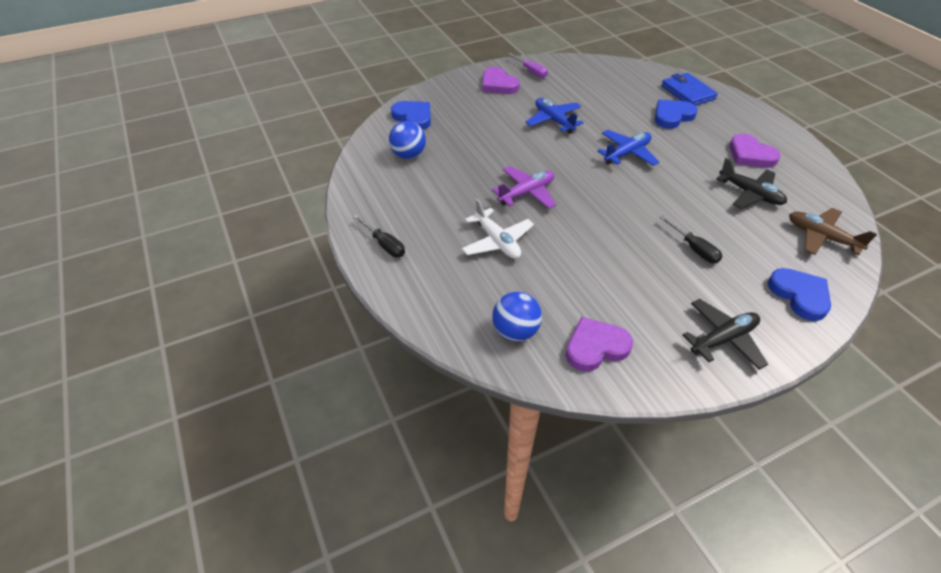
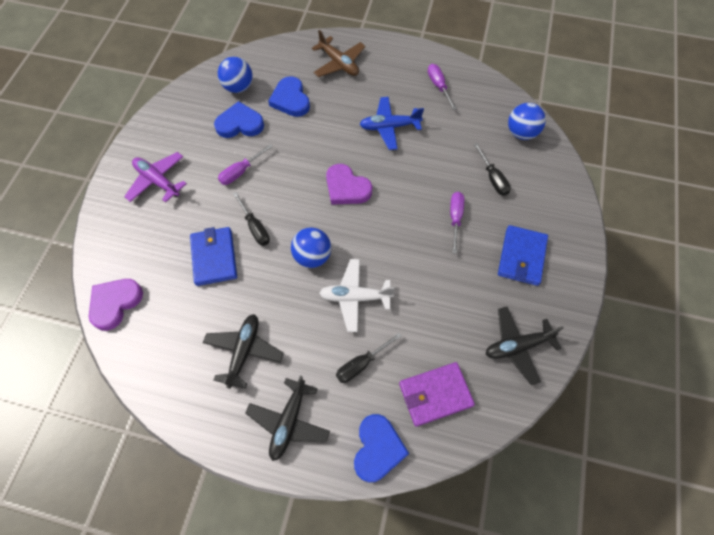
black plane: 2 -> 3
black screwdriver: 2 -> 3
blue ball: 2 -> 3
blue plane: 2 -> 1
blue wallet: 1 -> 2
purple heart: 3 -> 2
purple screwdriver: 1 -> 3
purple wallet: 0 -> 1

